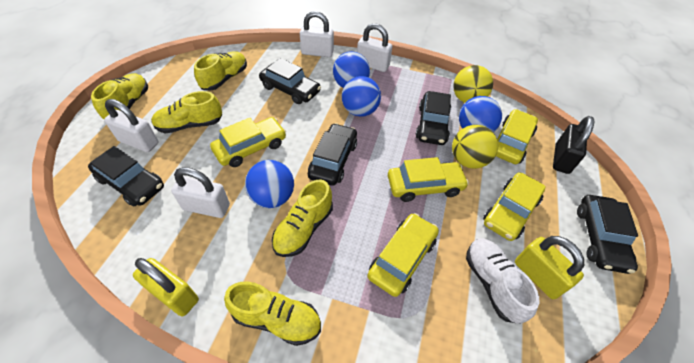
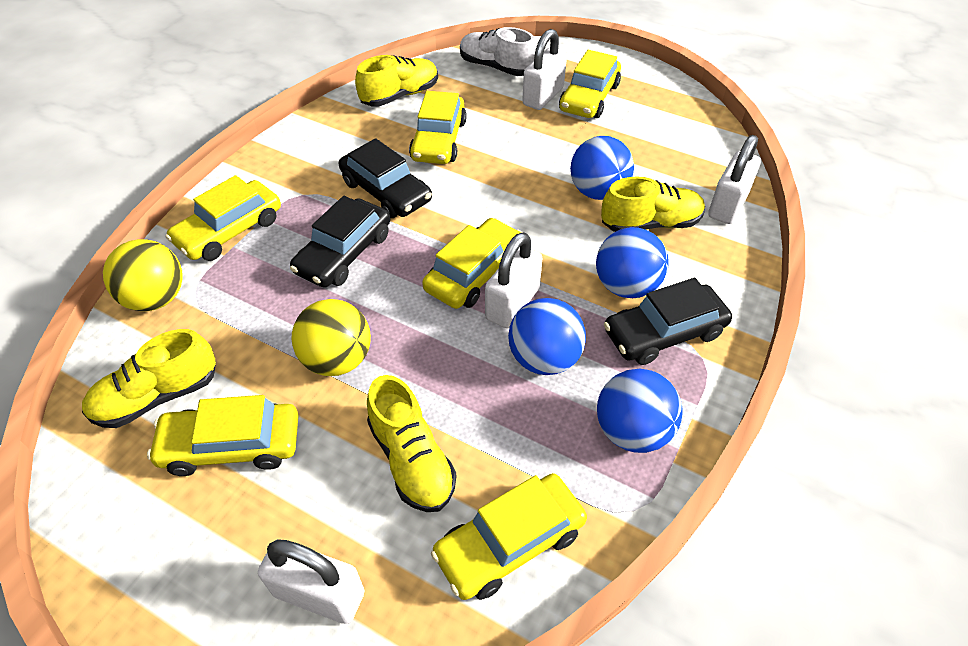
black car: 5 -> 3
black padlock: 1 -> 0
yellow car: 5 -> 6
yellow padlock: 2 -> 0
yellow shoe: 5 -> 4

